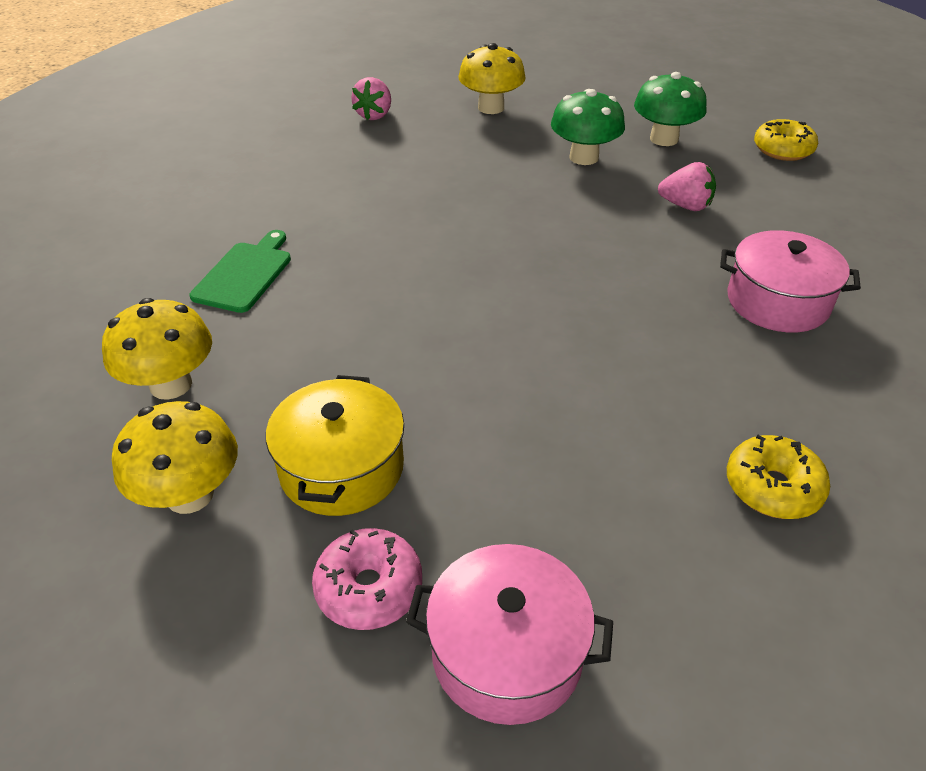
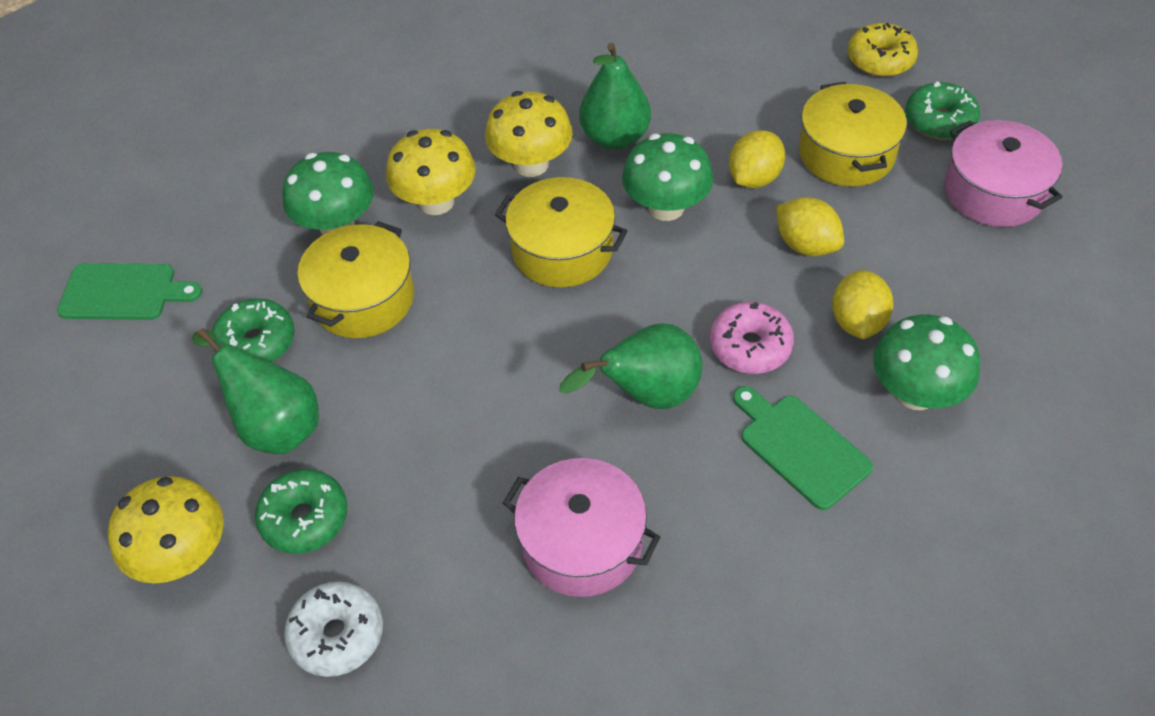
green cutting board: 1 -> 2
green donut: 0 -> 3
green mushroom: 2 -> 3
green pear: 0 -> 3
pink strawberry: 2 -> 0
white donut: 0 -> 1
yellow donut: 2 -> 1
yellow lemon: 0 -> 3
yellow pot: 1 -> 3

